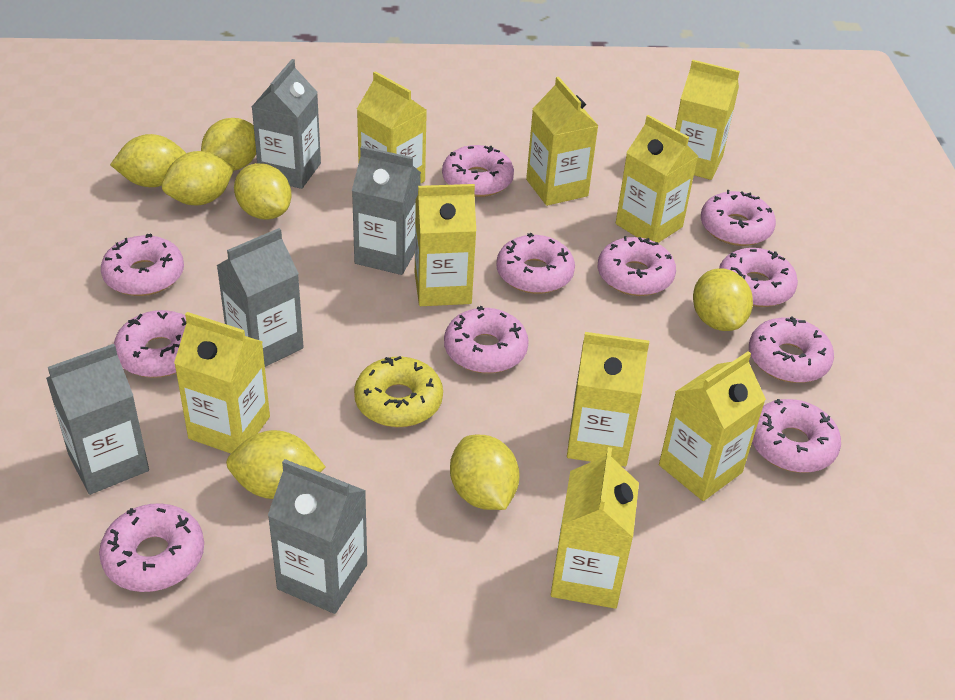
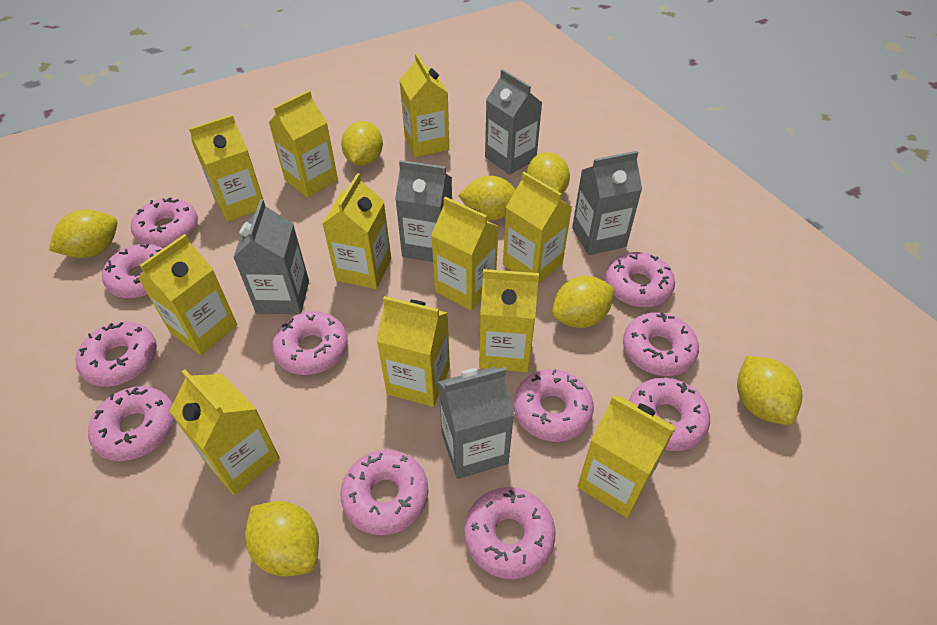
yellow carton: 9 -> 11
yellow donut: 1 -> 0

